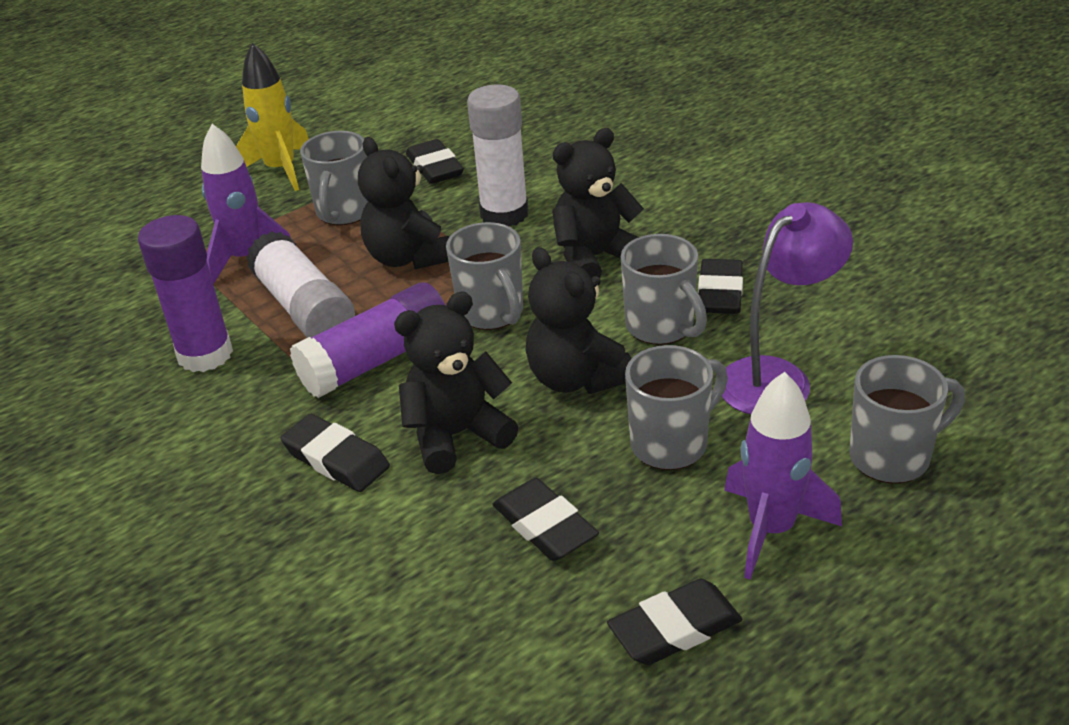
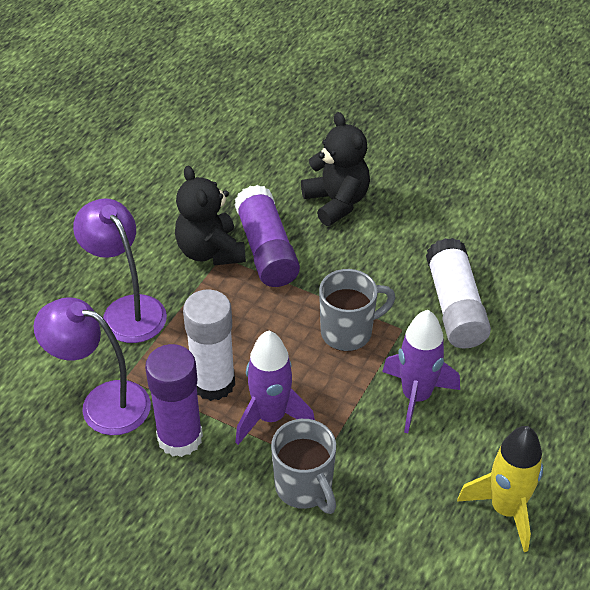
black eraser: 5 -> 0
black teddy bear: 4 -> 2
grey mug: 5 -> 2
purple lamp: 1 -> 2

